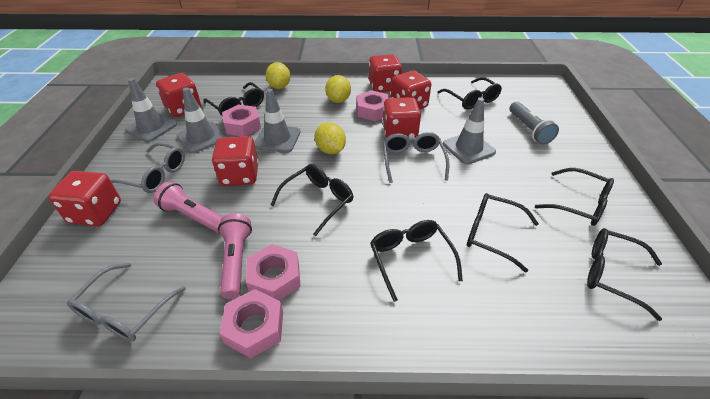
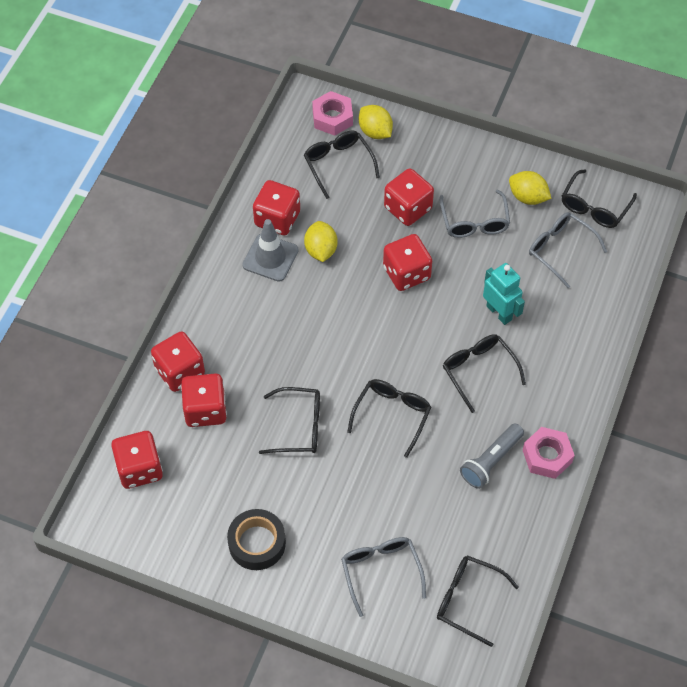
black glasses: 7 -> 6
black tape: 0 -> 1
grey traffic cone: 4 -> 1
pink flashlight: 2 -> 0
pink nut: 4 -> 2
turquoise robot: 0 -> 1

